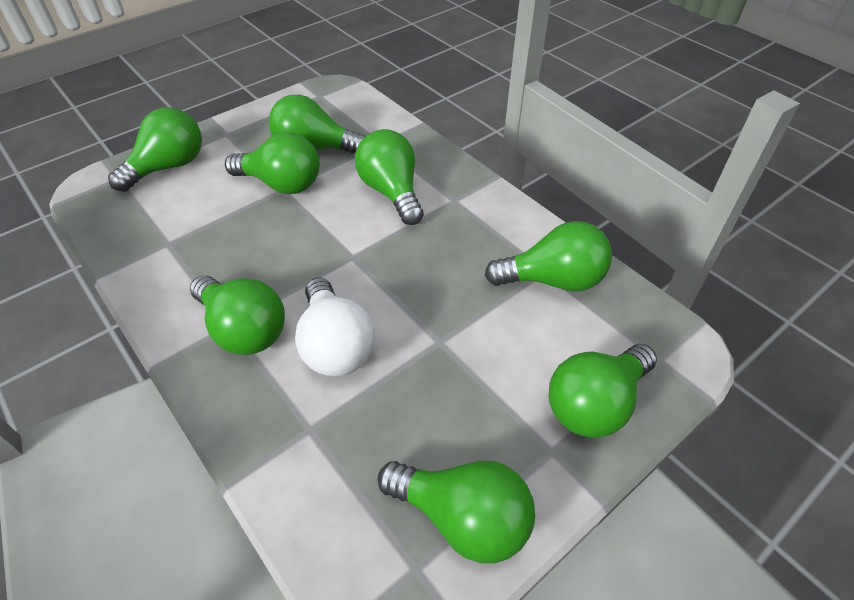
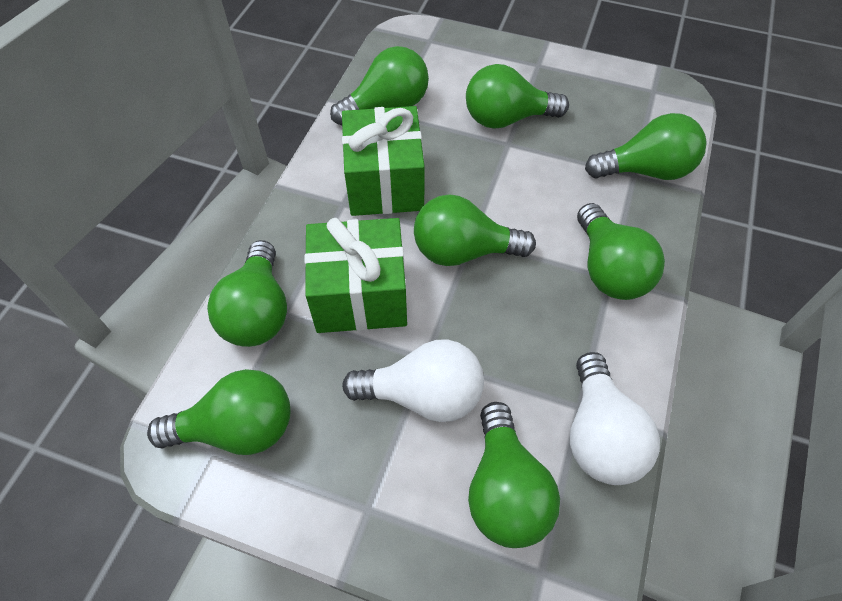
green gift: 0 -> 2
white light bulb: 1 -> 2

